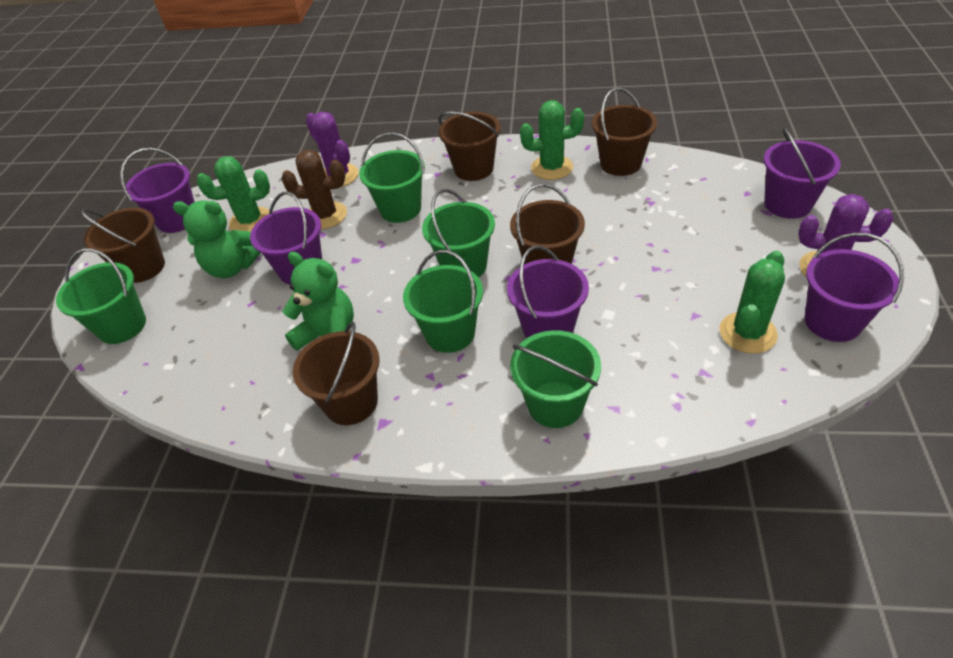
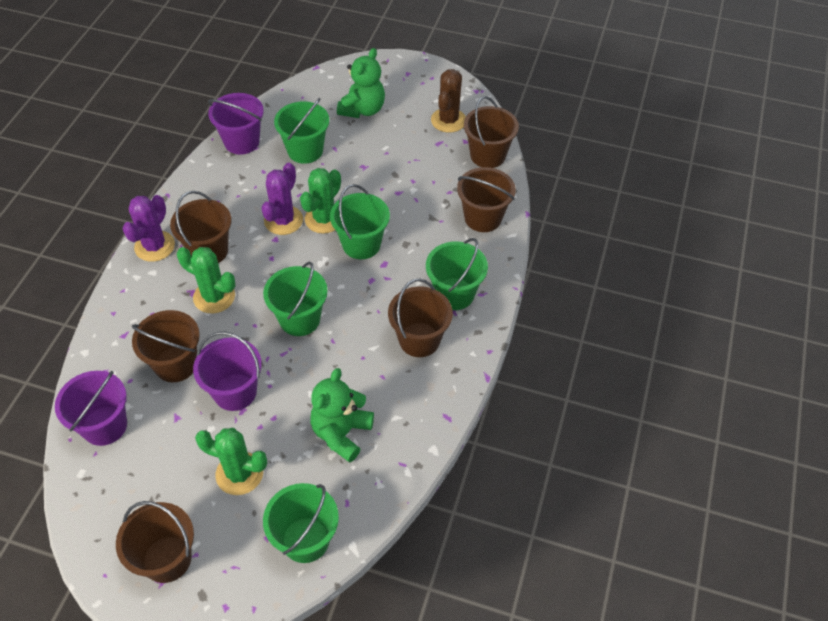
brown bucket: 5 -> 6
purple bucket: 5 -> 3

